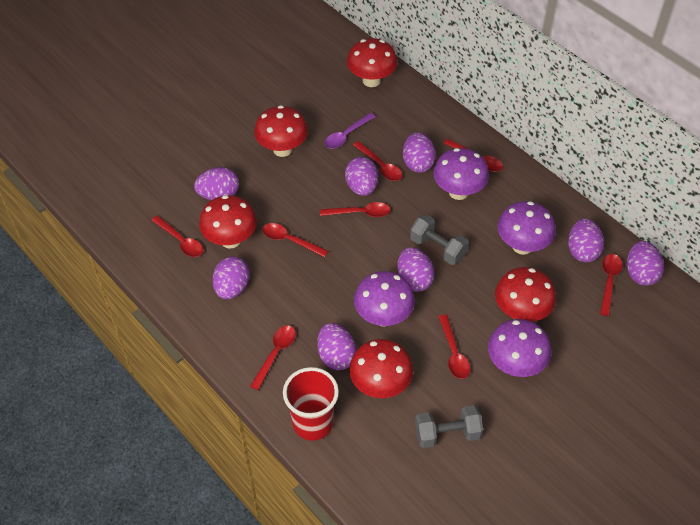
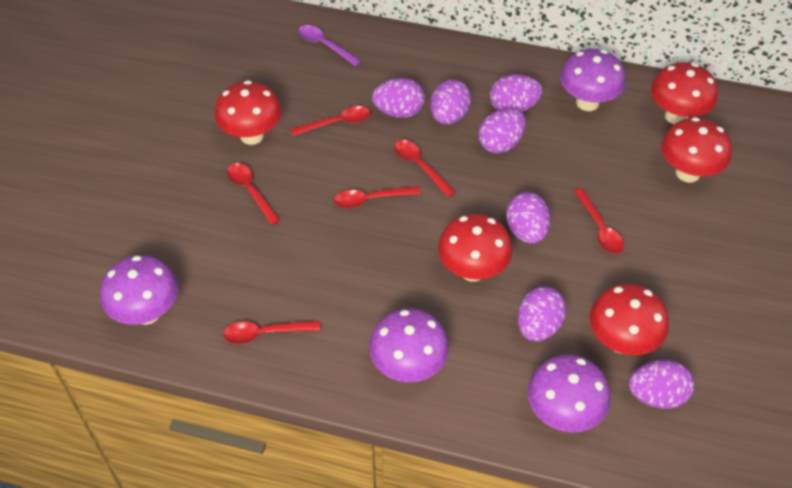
grey dumbbell: 2 -> 0
purple egg: 8 -> 7
red cup: 1 -> 0
red spoon: 8 -> 6

